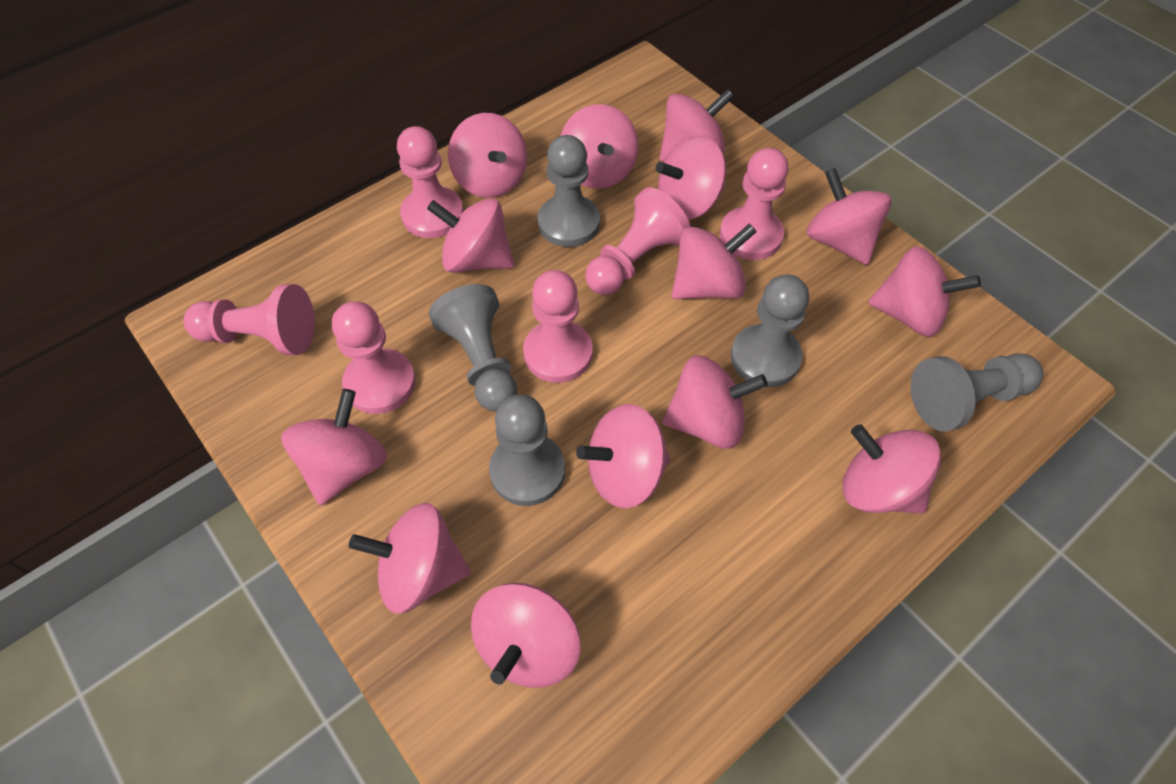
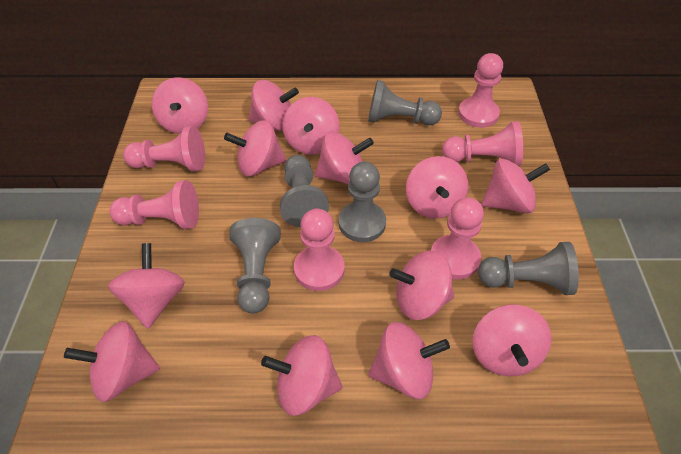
pink spinning top: 14 -> 13

